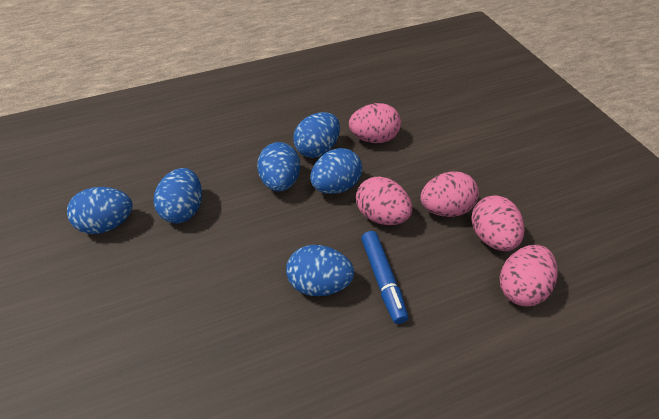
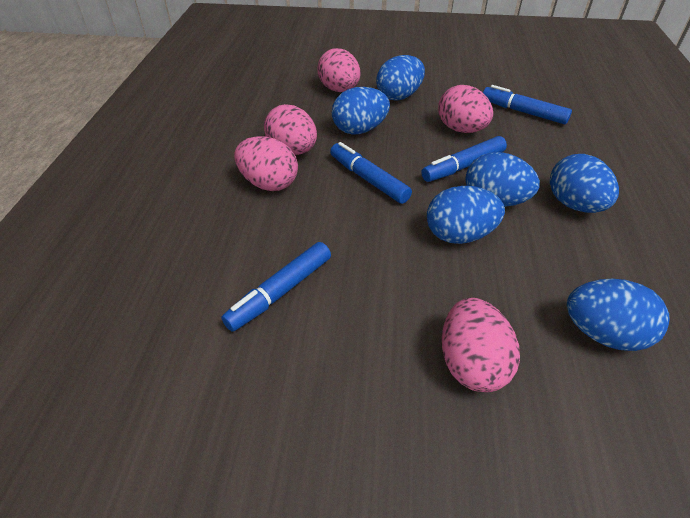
blue marker: 1 -> 4

